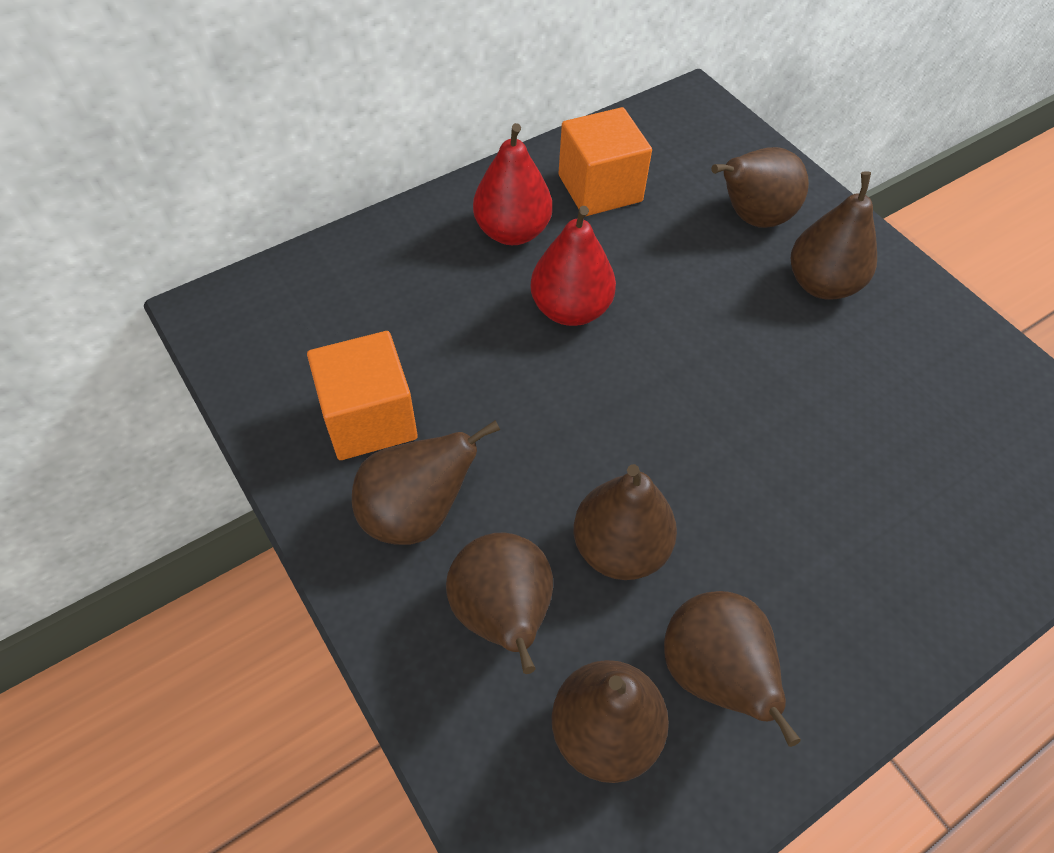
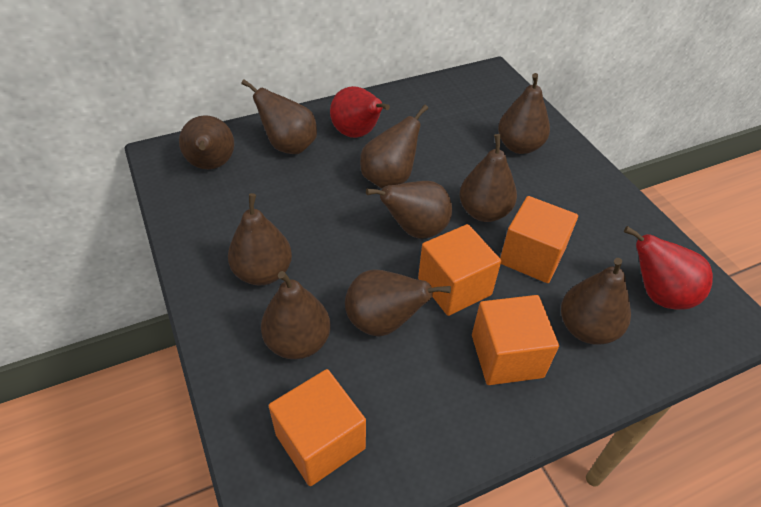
brown pear: 7 -> 10
orange cube: 2 -> 4

